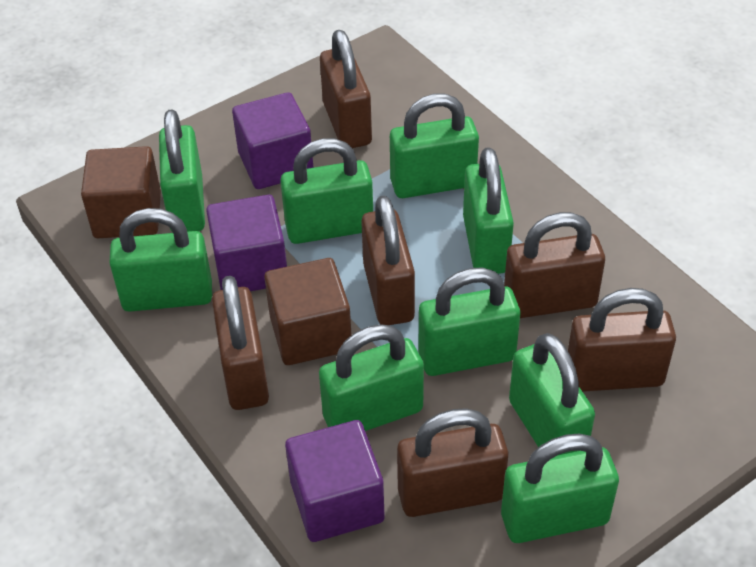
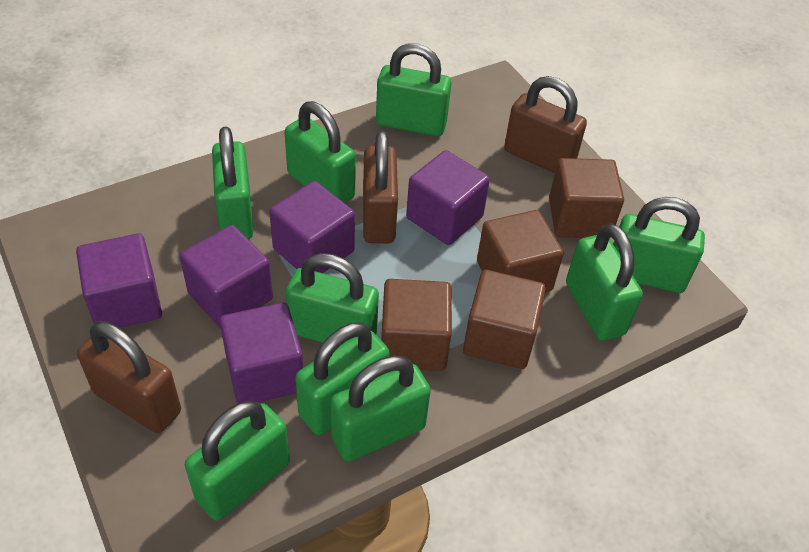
brown cube: 2 -> 4
brown padlock: 6 -> 3
purple cube: 3 -> 5

